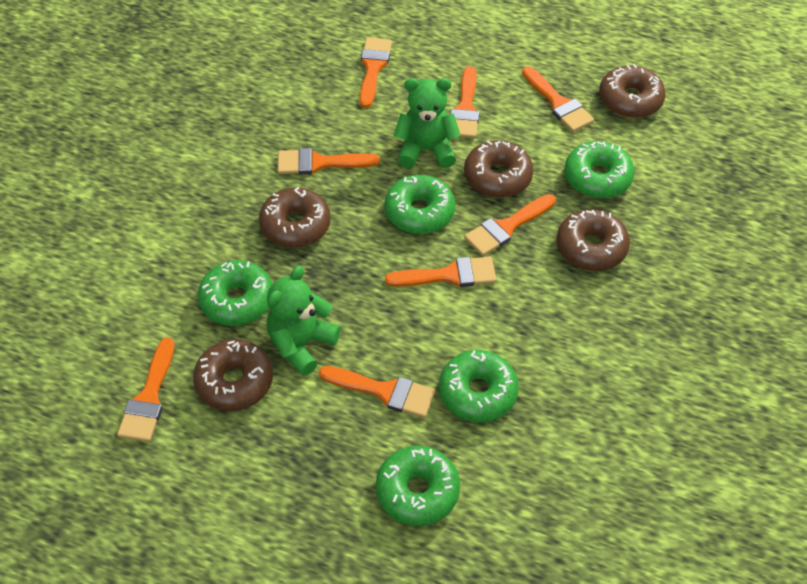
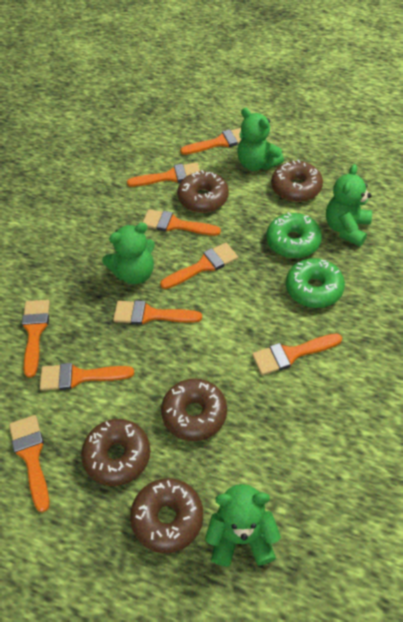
green donut: 5 -> 2
green teddy bear: 2 -> 4
orange brush: 8 -> 9

